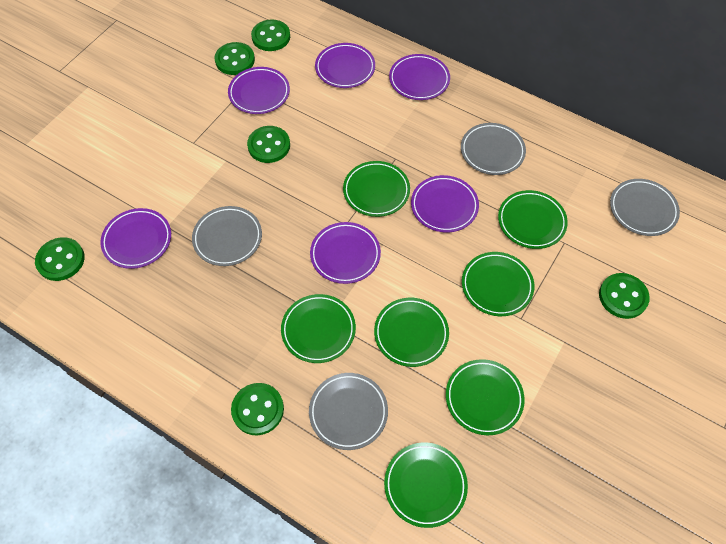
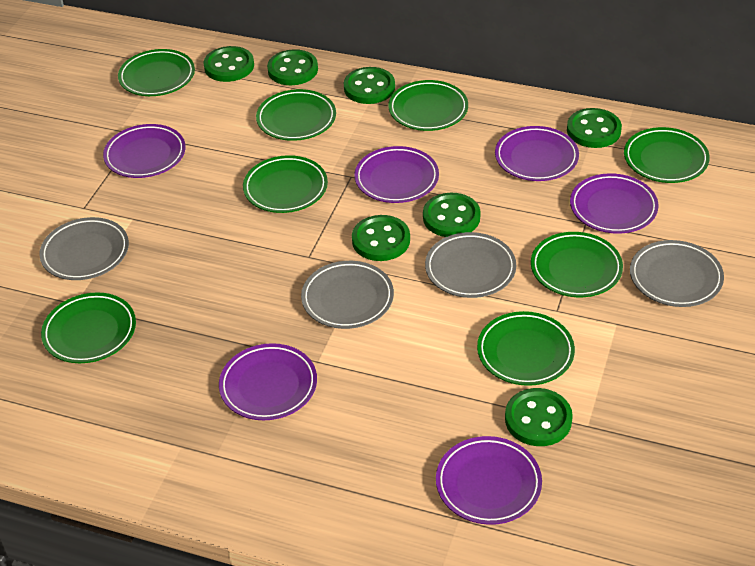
green button: 6 -> 7
green plate: 7 -> 8

